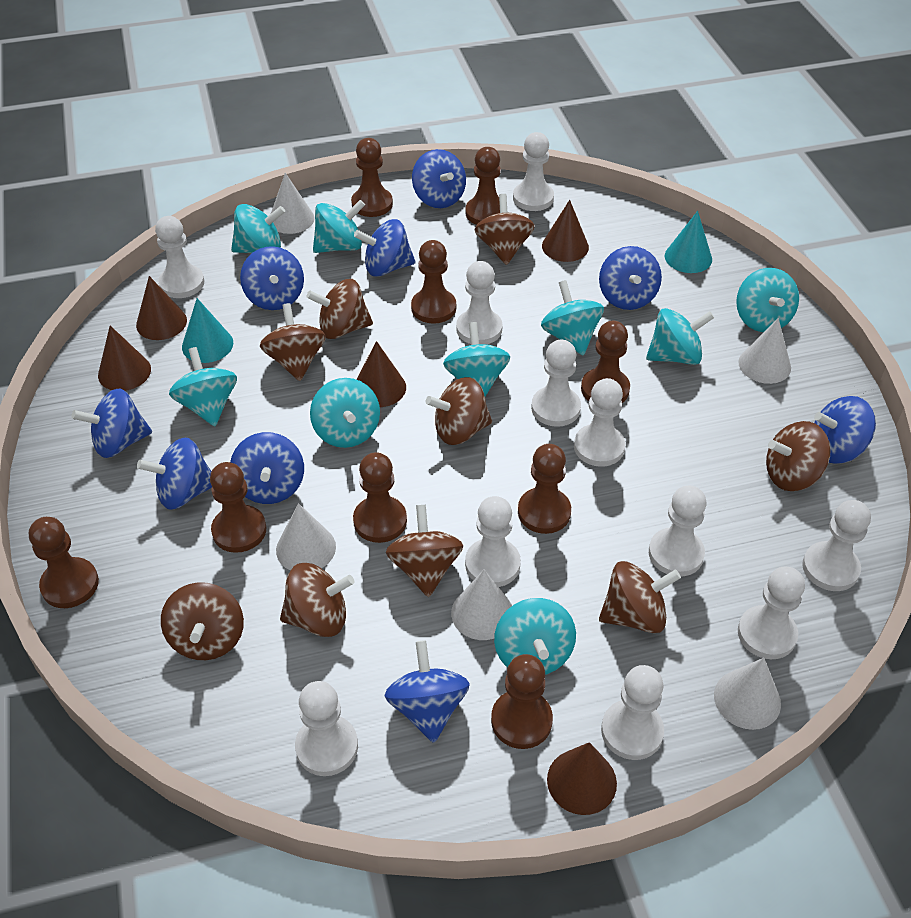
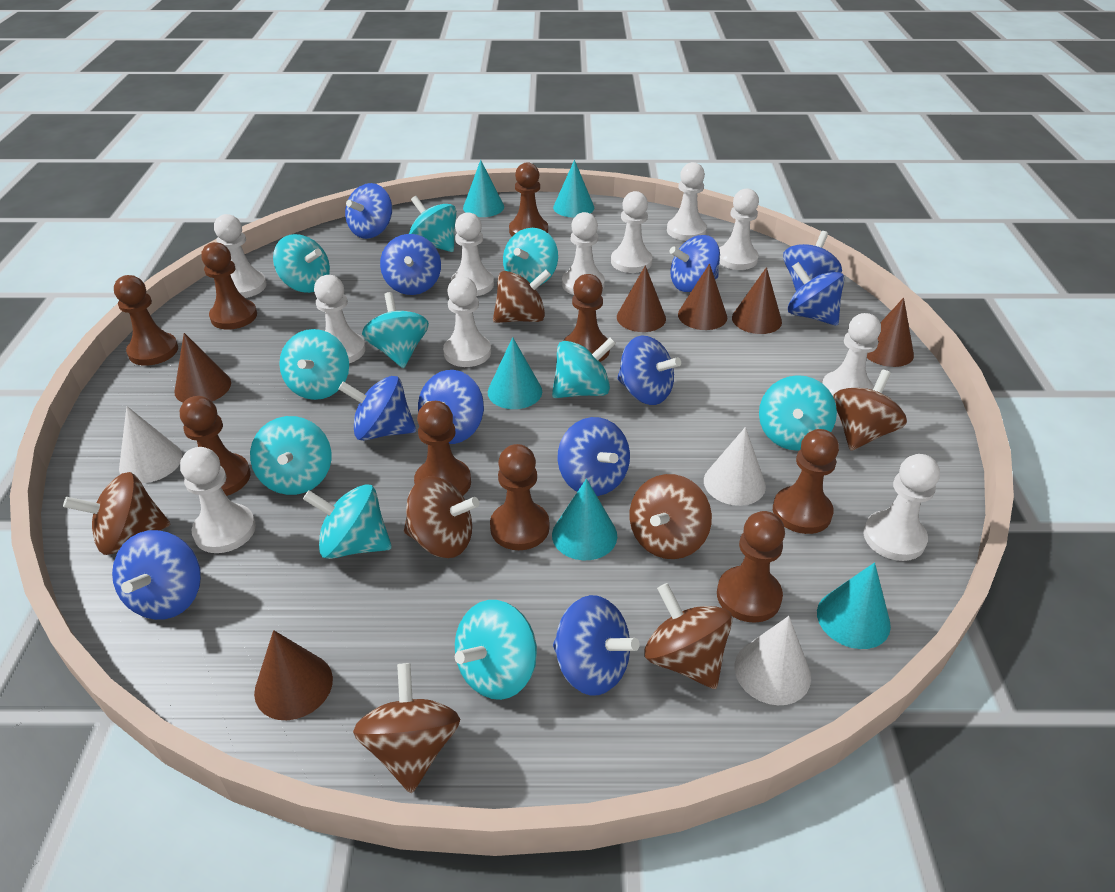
blue spinning top: 9 -> 11
brown cone: 5 -> 6
brown spinning top: 9 -> 7
turquoise cone: 2 -> 5
turquoise spinning top: 9 -> 10
white cone: 5 -> 3

